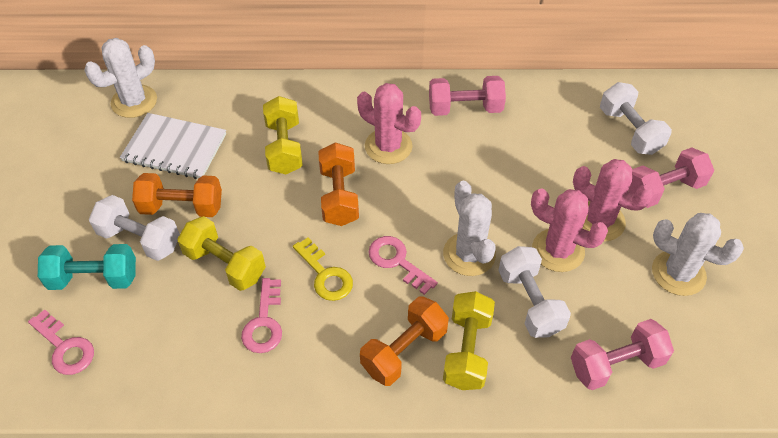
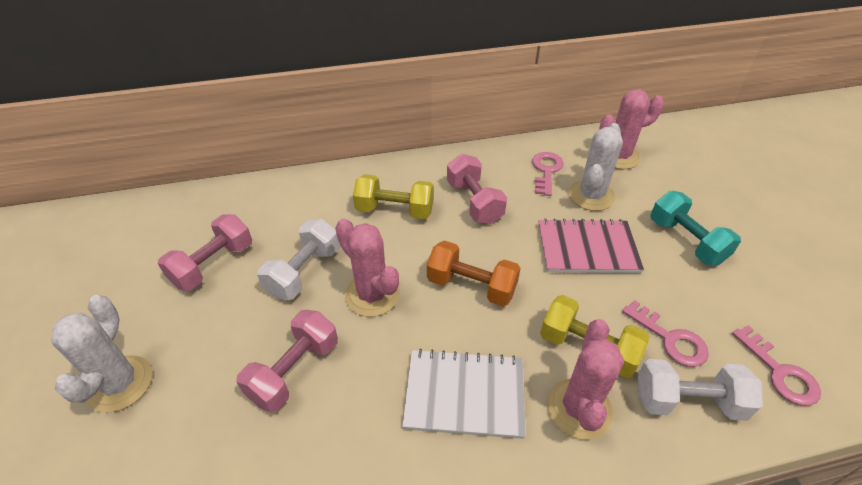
orange dumbbell: 3 -> 1
pink notebook: 0 -> 1
white cactus: 3 -> 2
white dumbbell: 3 -> 2
yellow dumbbell: 3 -> 2
yellow key: 1 -> 0

